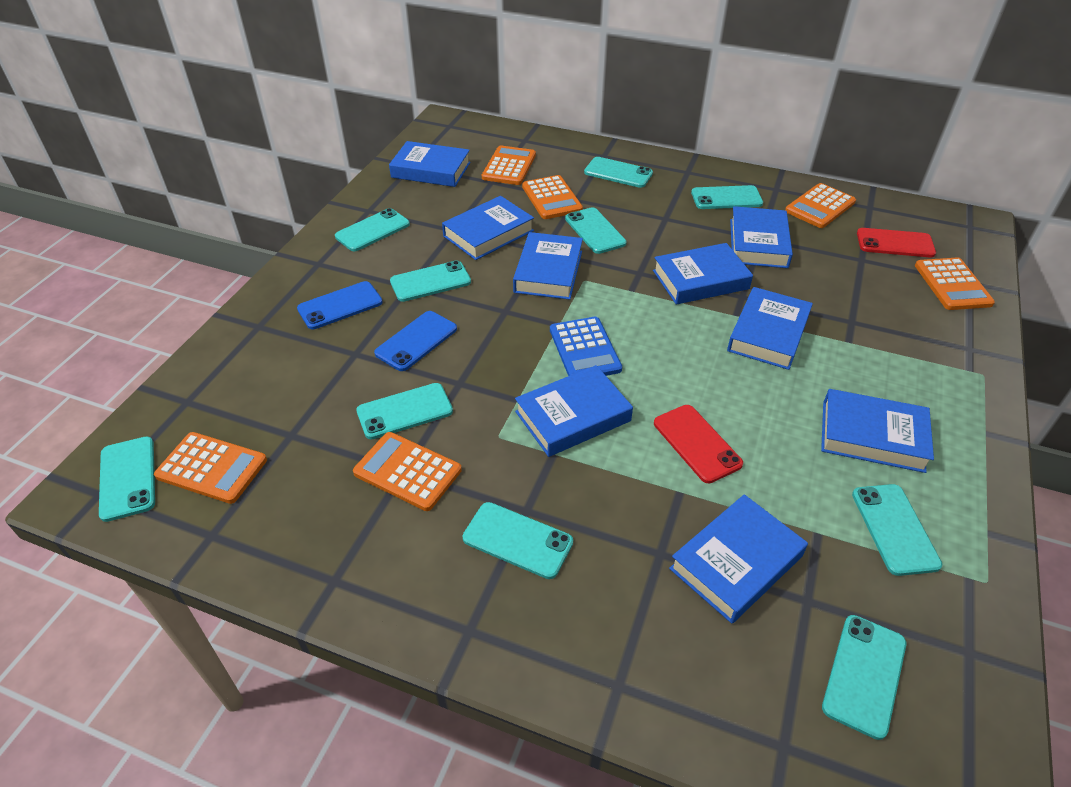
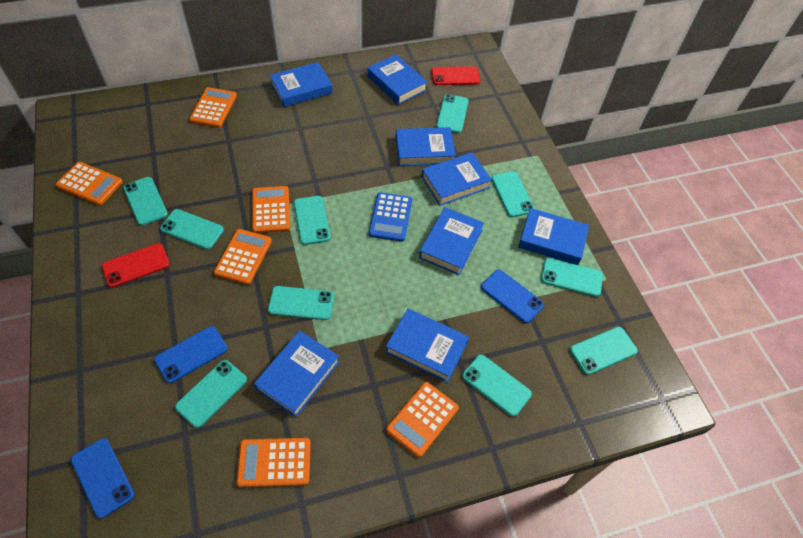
blue book: 9 -> 8
blue phone: 2 -> 3

